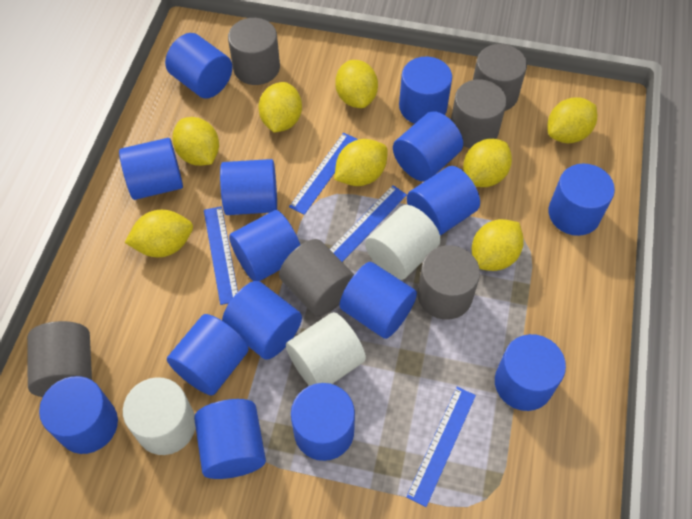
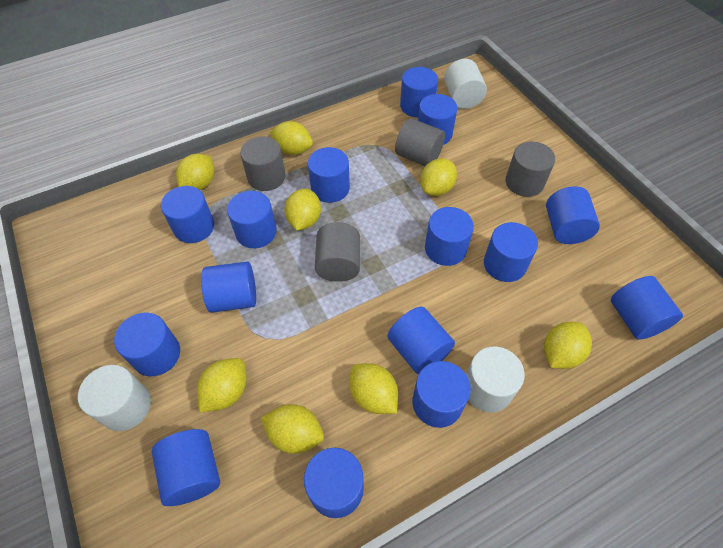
blue ruler: 4 -> 0
grey cylinder: 6 -> 4

